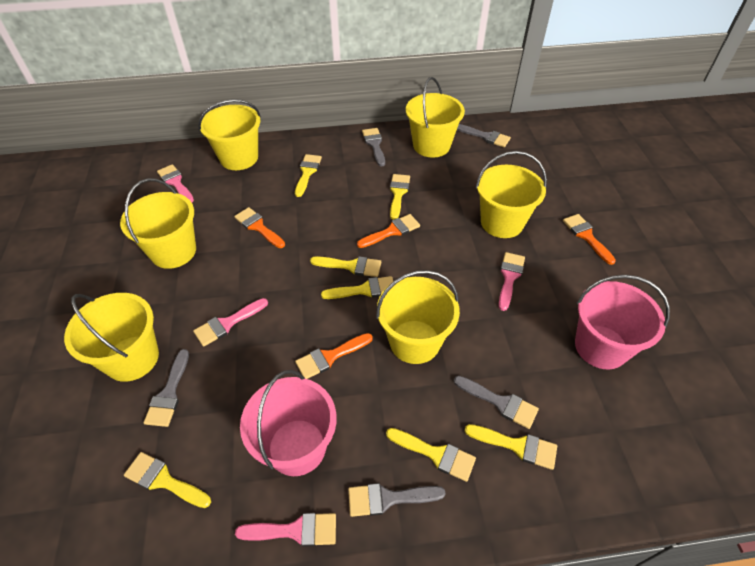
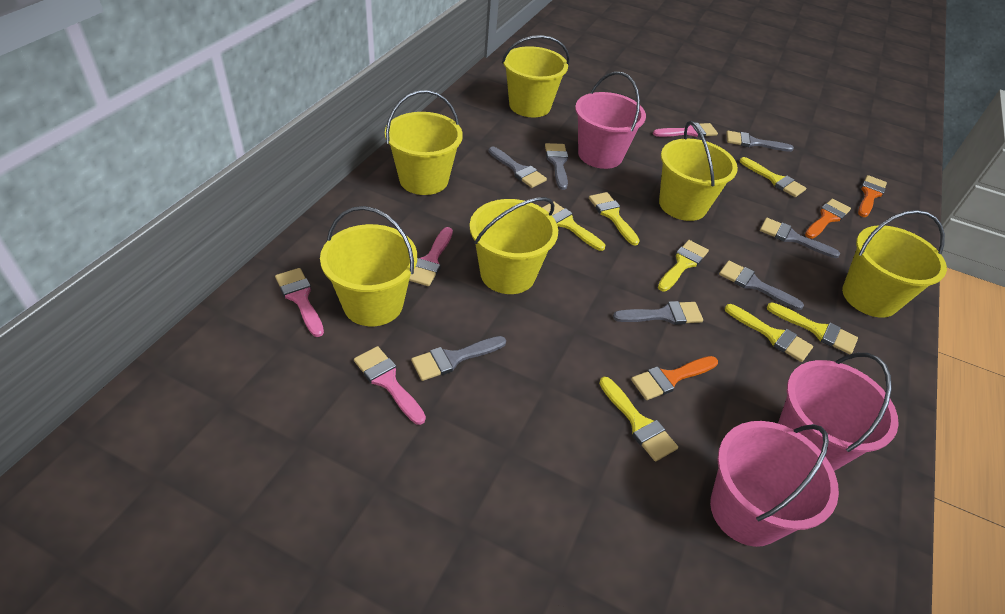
grey brush: 5 -> 7
orange brush: 4 -> 3
pink bucket: 2 -> 3

